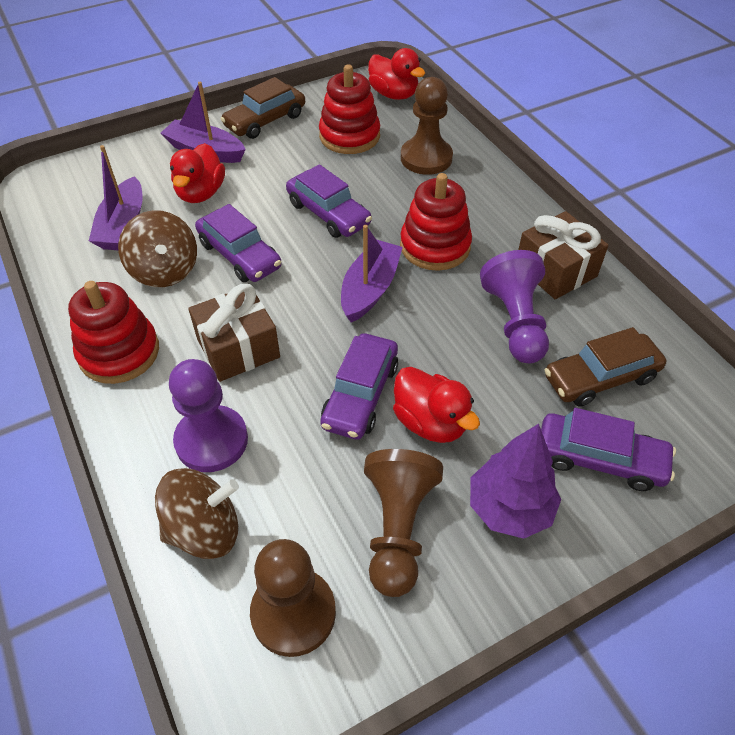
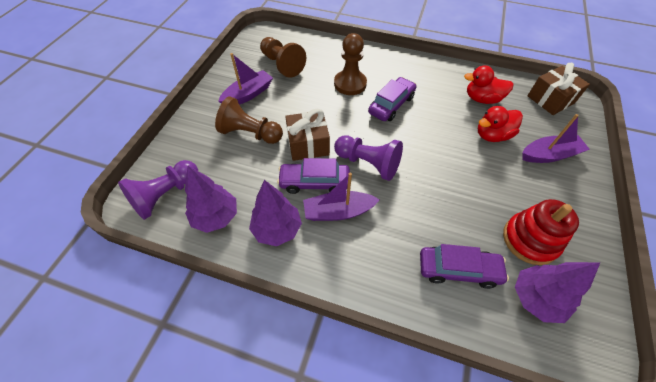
brown car: 2 -> 0
brown spinning top: 2 -> 0
purple car: 4 -> 3
purple tree: 1 -> 3
red duck: 3 -> 2
red stacking toy: 3 -> 1

